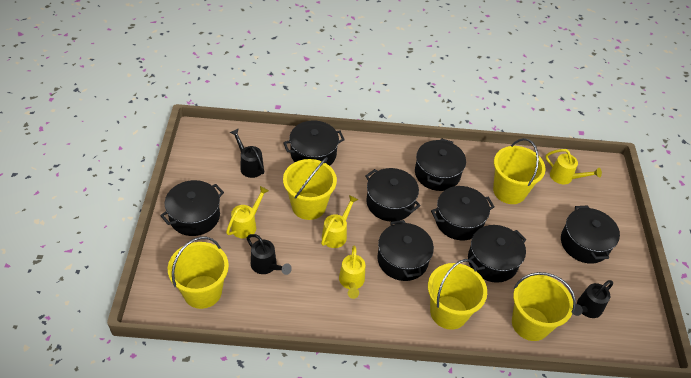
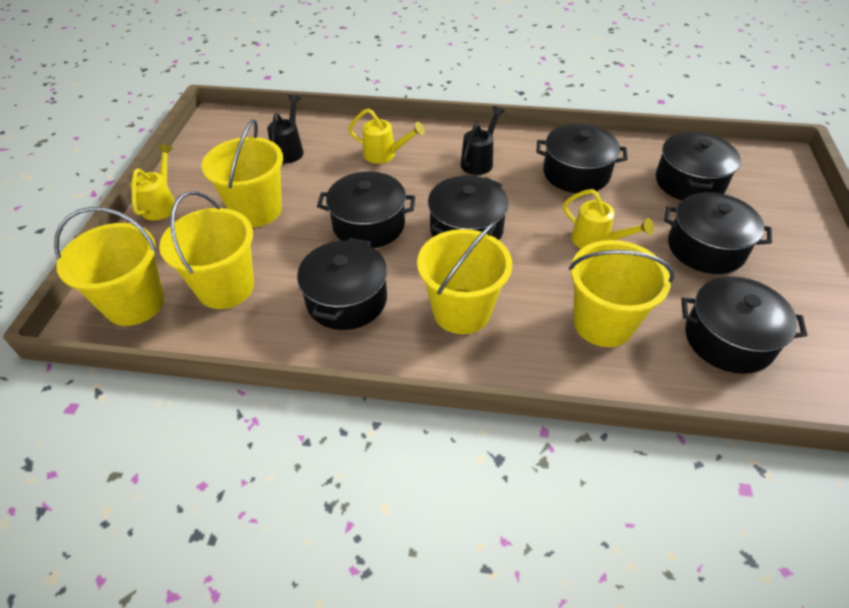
black pot: 8 -> 7
black watering can: 3 -> 2
yellow watering can: 4 -> 3

